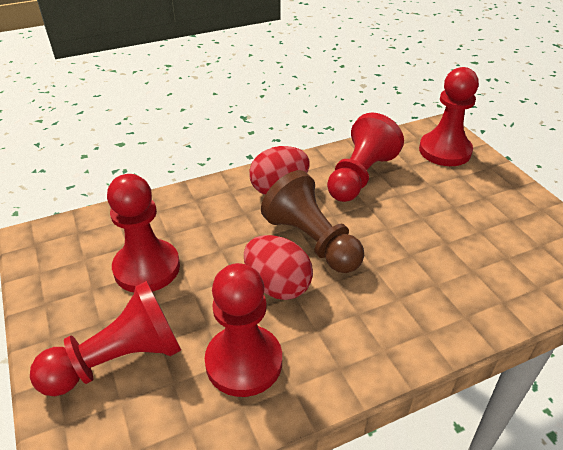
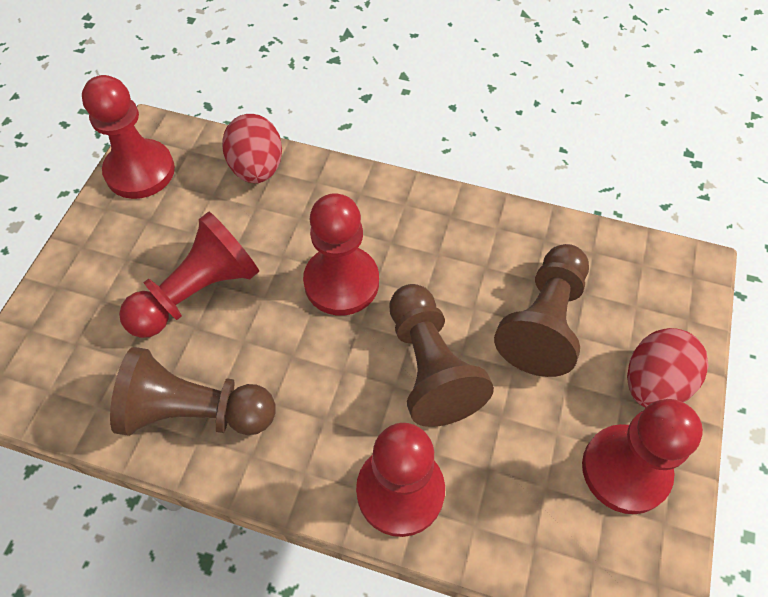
brown pawn: 1 -> 3

